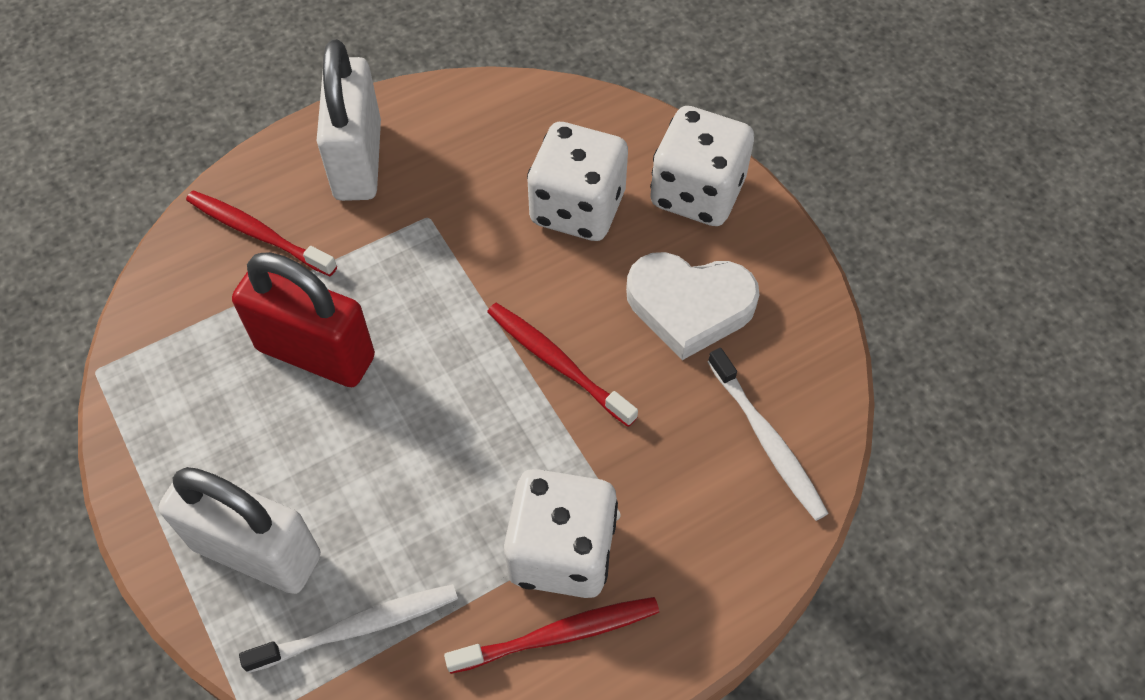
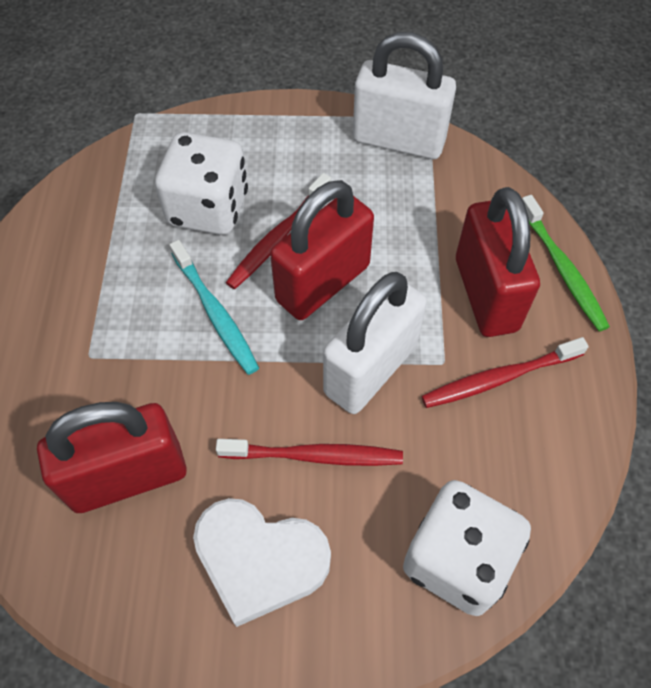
green toothbrush: 0 -> 1
red padlock: 1 -> 3
turquoise toothbrush: 0 -> 1
white dice: 3 -> 2
white toothbrush: 2 -> 0

